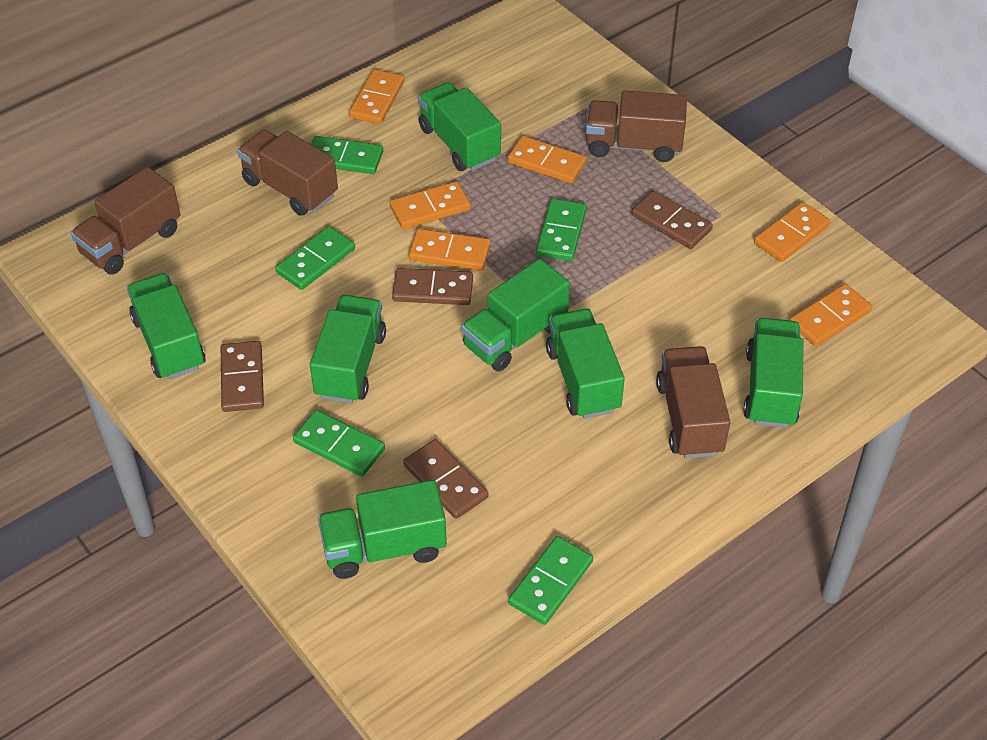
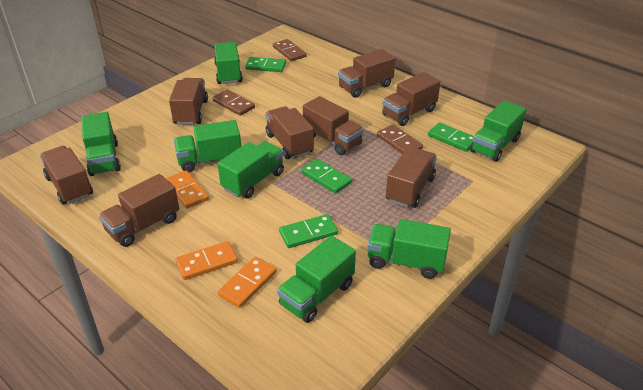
brown domino: 4 -> 3
brown truck: 4 -> 8
green domino: 5 -> 4
orange domino: 6 -> 3

